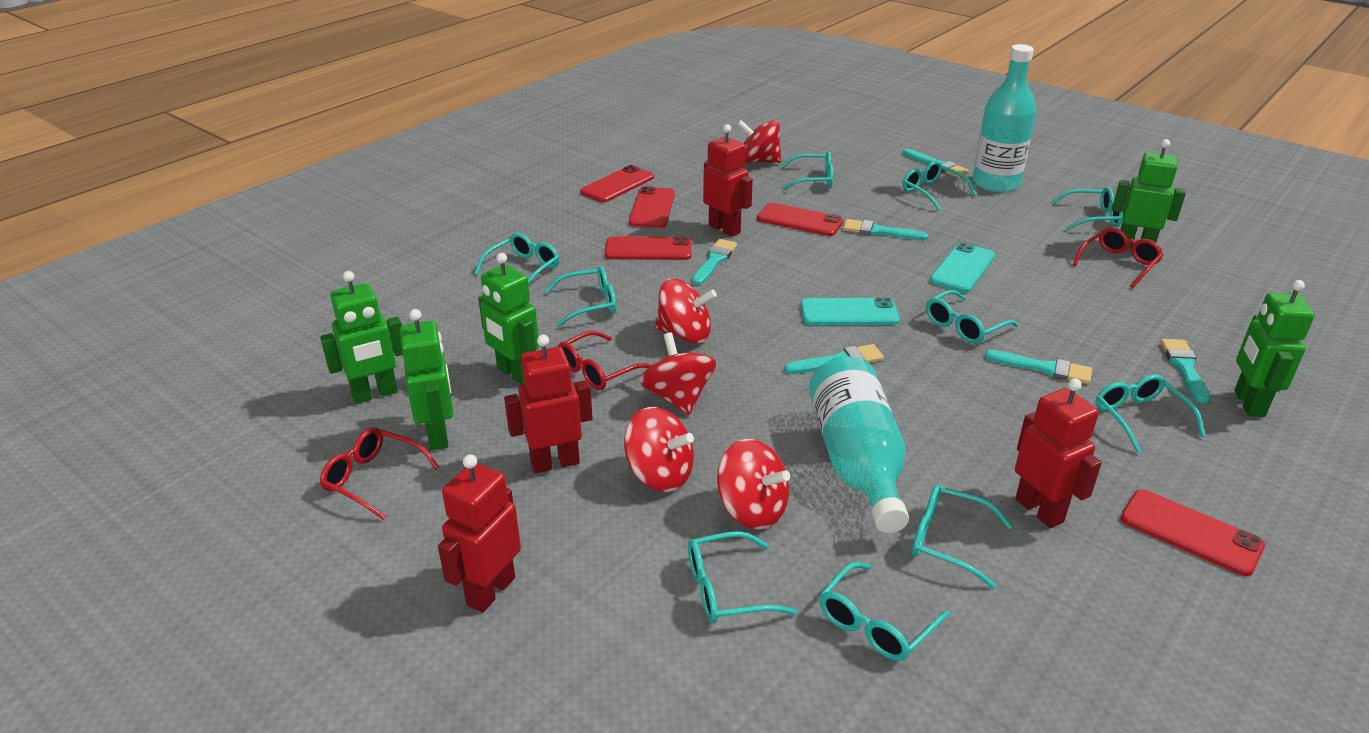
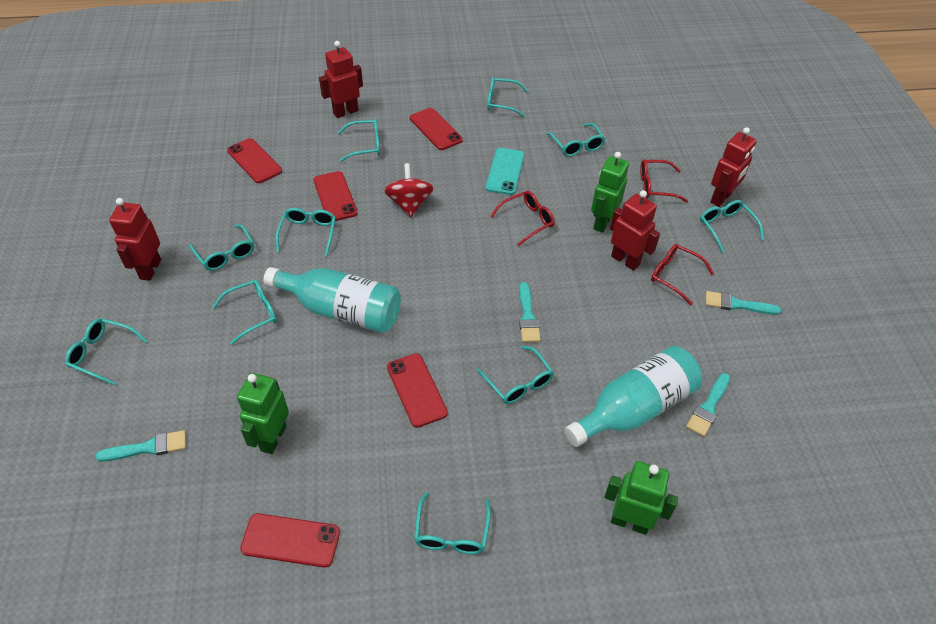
green robot: 5 -> 3
red spinning top: 5 -> 1
turquoise brush: 6 -> 4
turquoise phone: 2 -> 1

